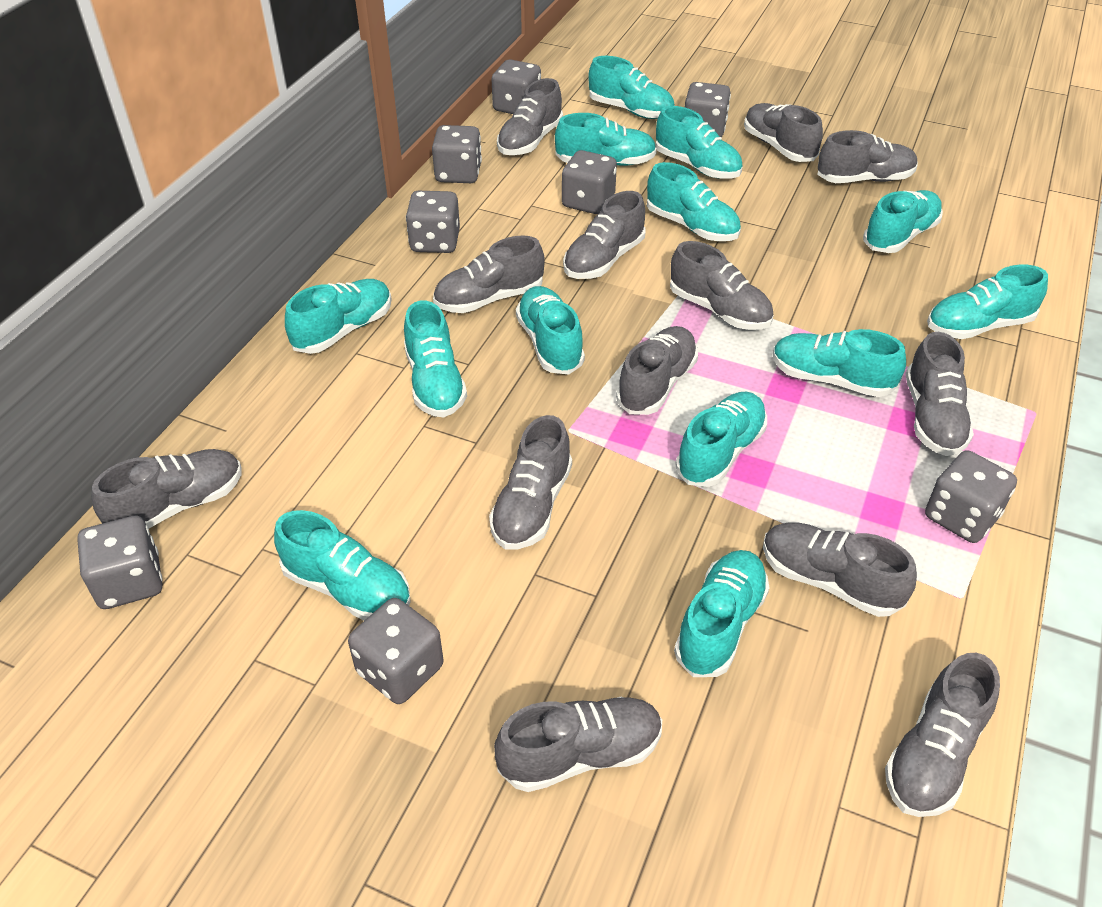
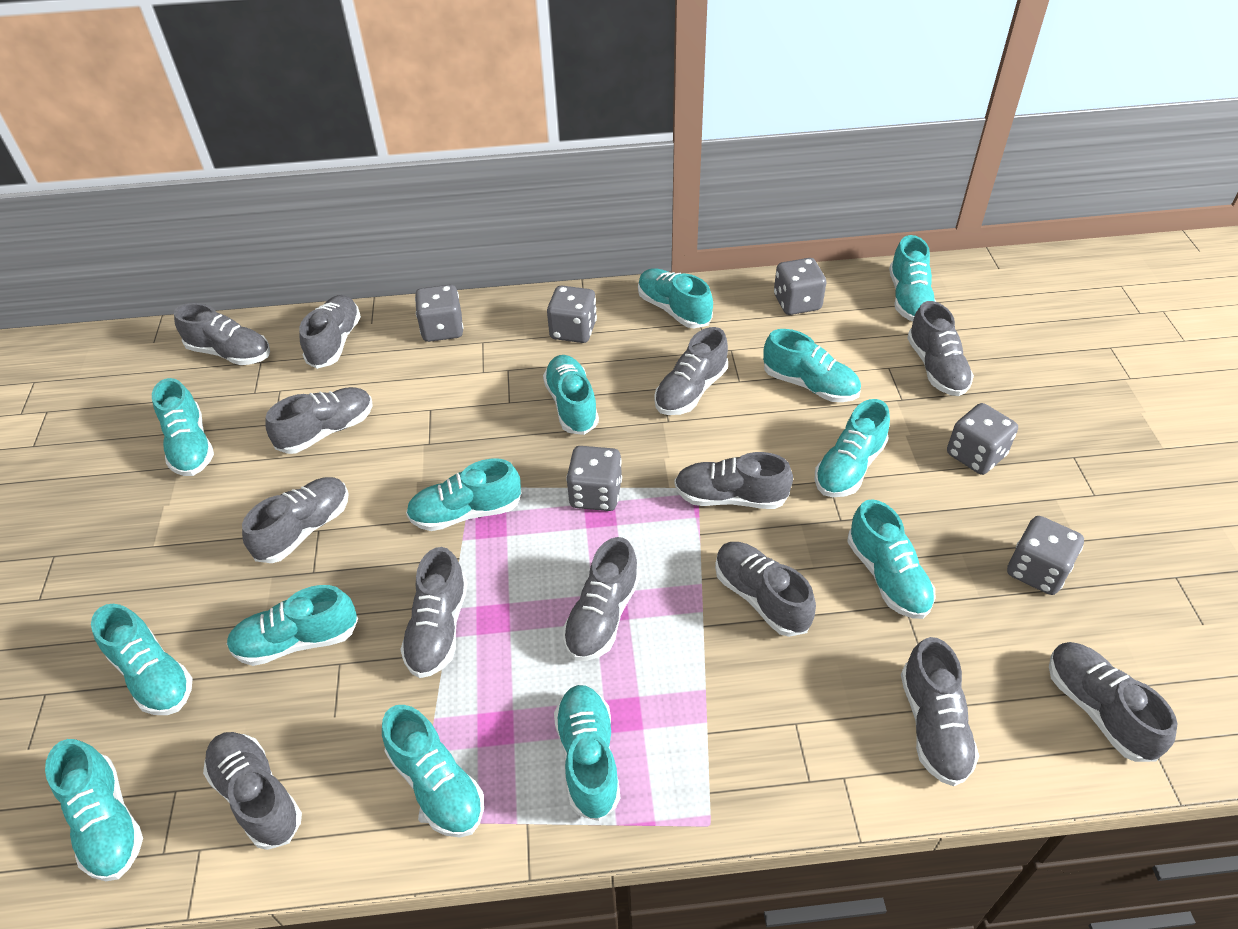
grey dice: 8 -> 6

